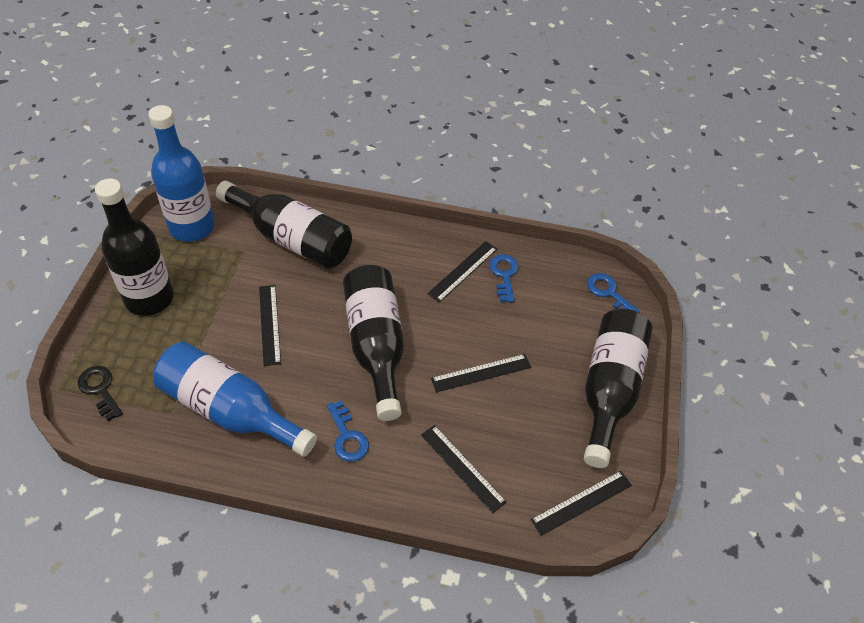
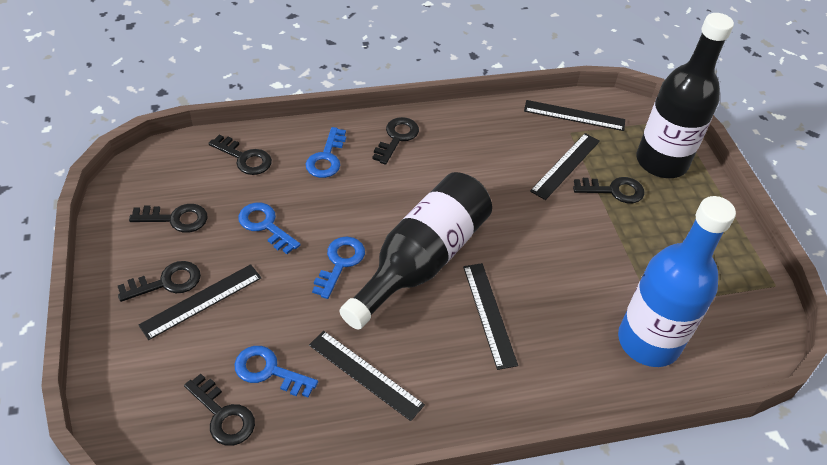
black bottle: 4 -> 2
black key: 1 -> 6
blue bottle: 2 -> 1
blue key: 3 -> 4

